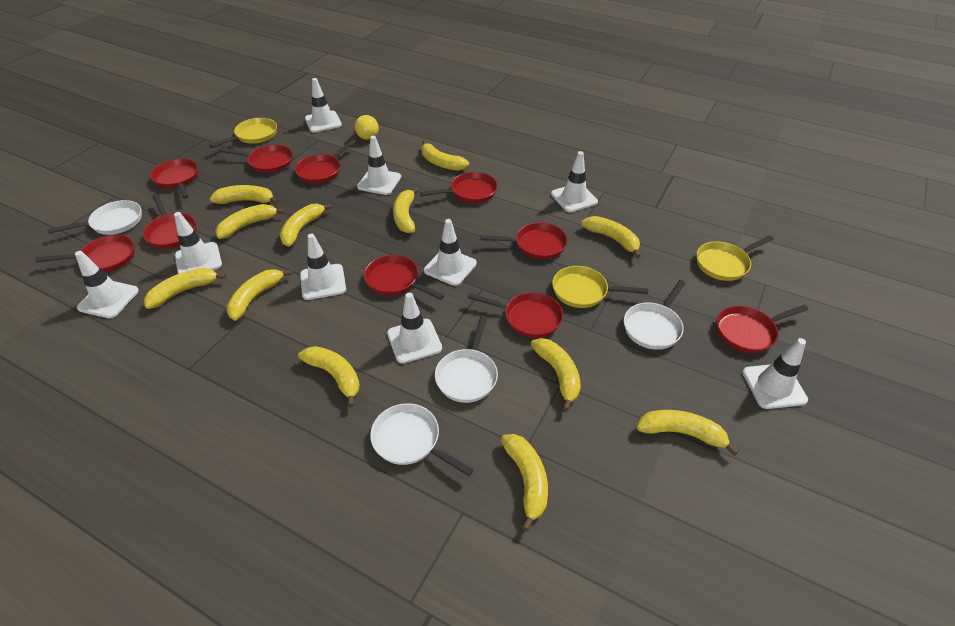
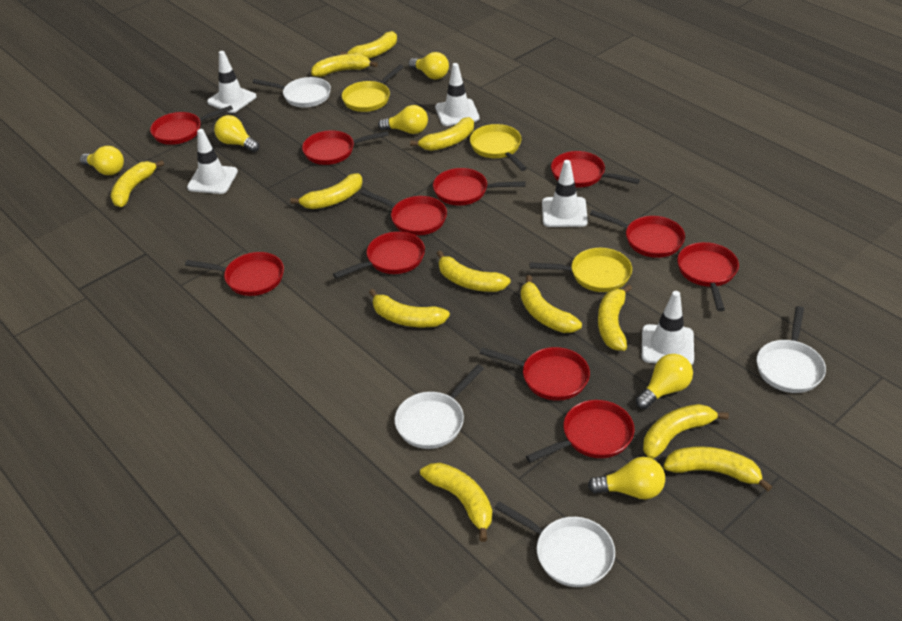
red pan: 10 -> 11
white traffic cone: 9 -> 5
yellow light bulb: 1 -> 6

